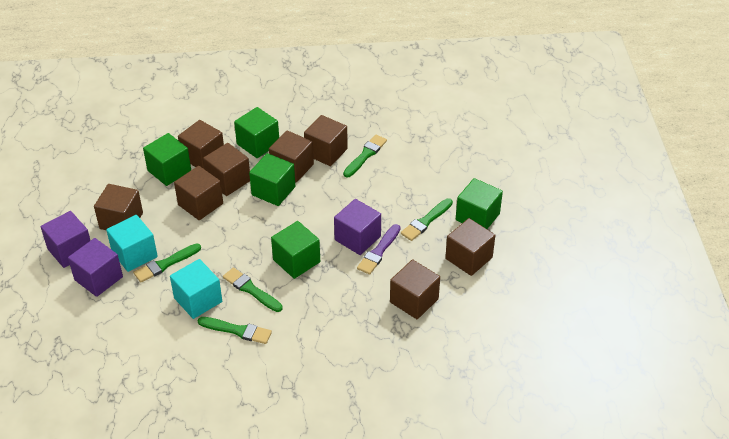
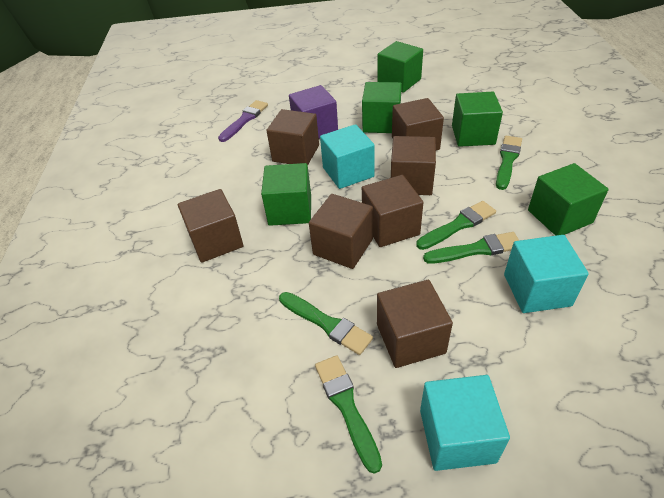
brown cube: 8 -> 7
purple cube: 3 -> 1
turquoise cube: 2 -> 3

